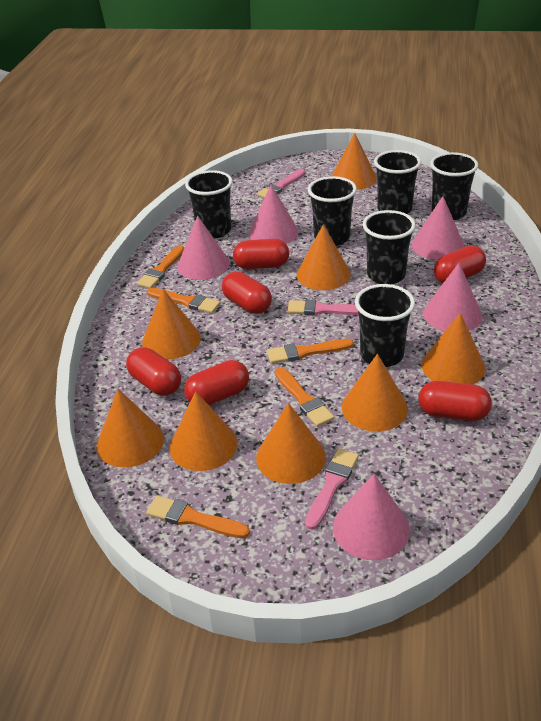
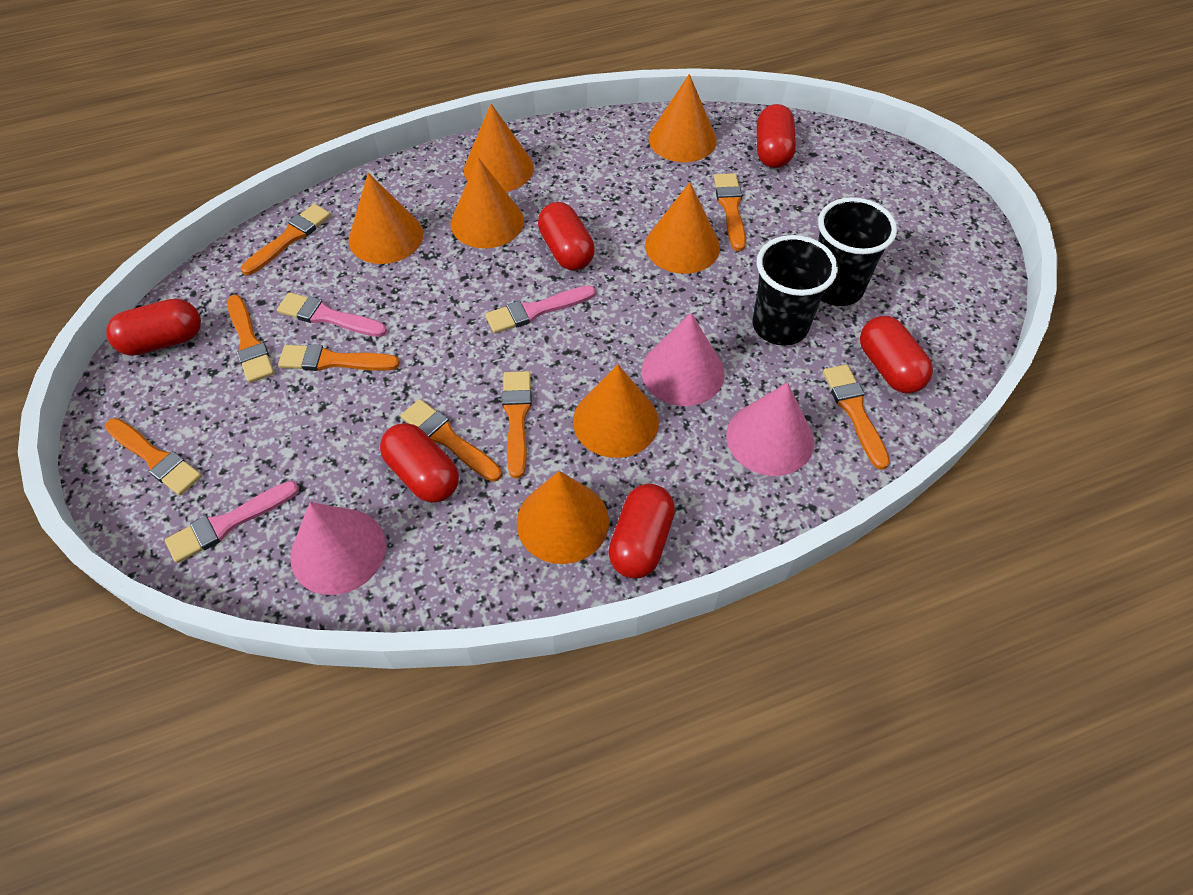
black cup: 6 -> 2
orange brush: 5 -> 8
orange cone: 8 -> 7
pink cone: 5 -> 3

